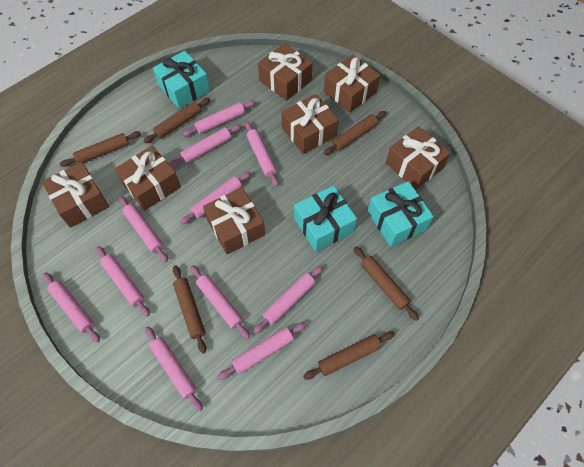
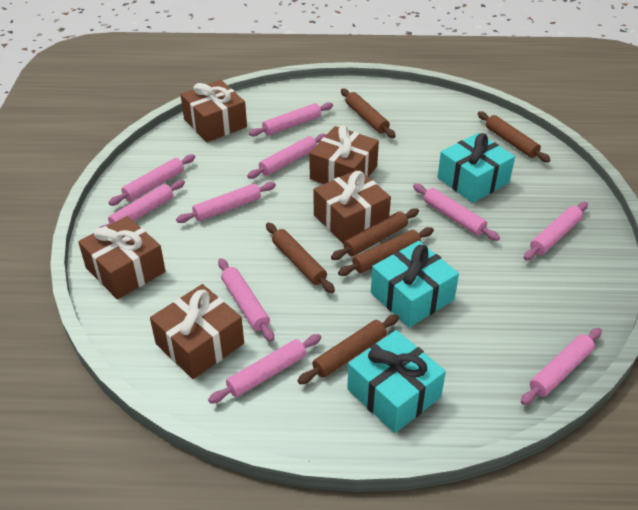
brown gift: 7 -> 5
pink rolling pin: 11 -> 10

